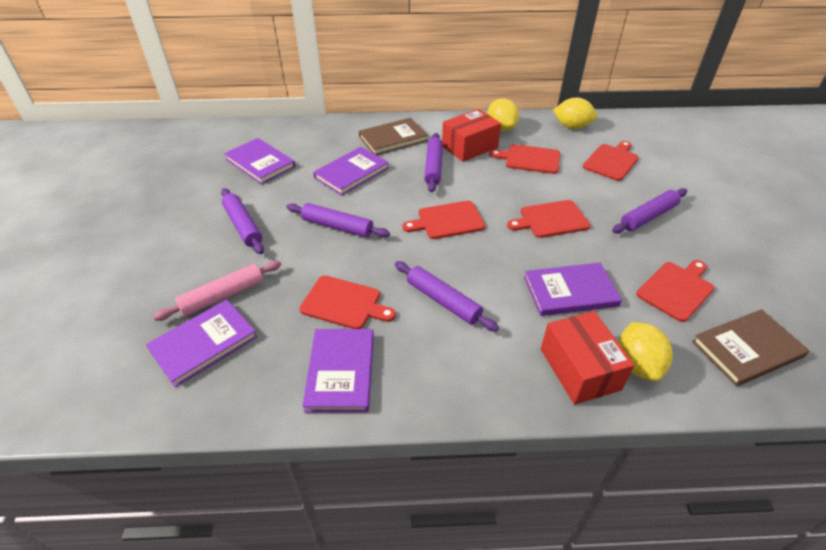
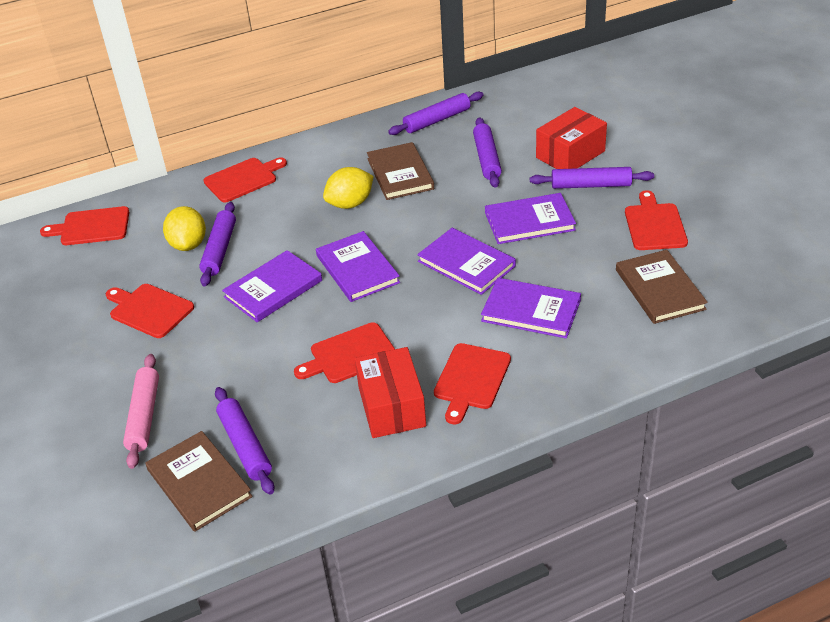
brown book: 2 -> 3
yellow lemon: 3 -> 2

